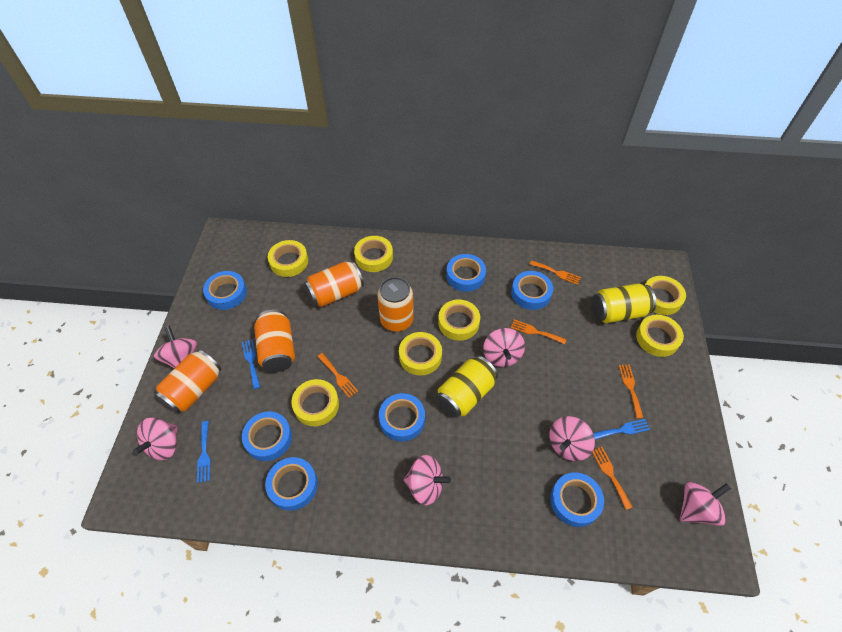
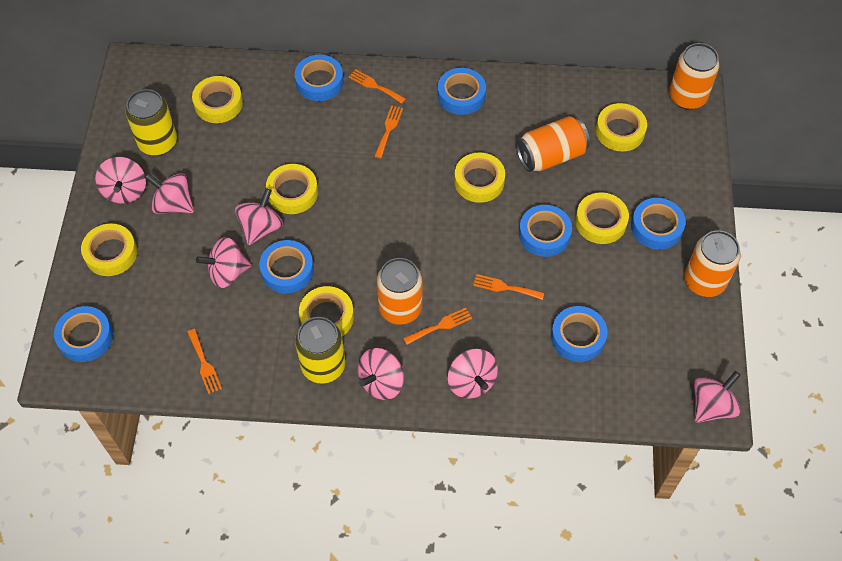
blue fork: 3 -> 0
pink spinning top: 6 -> 7

